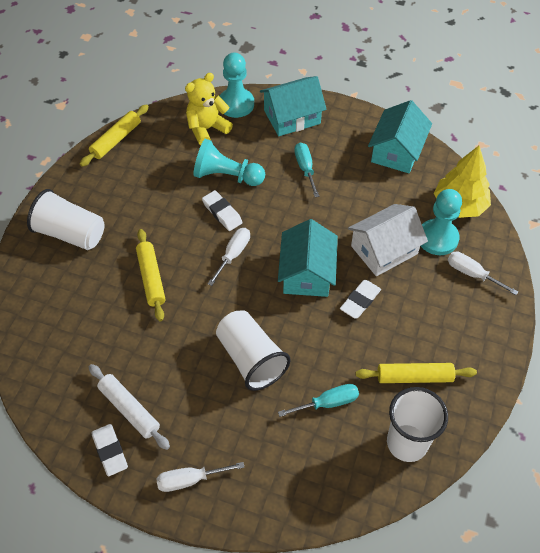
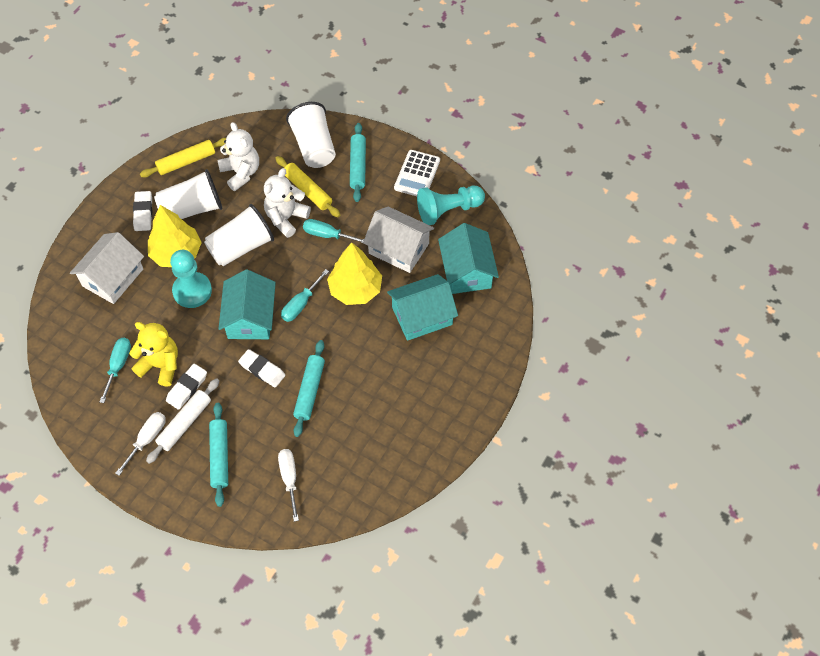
turquoise pawn: 3 -> 2
turquoise rolling pin: 0 -> 3
turquoise screwdriver: 2 -> 3
white calculator: 0 -> 1
white house: 1 -> 2
white screwdriver: 3 -> 2
white teddy bear: 0 -> 2
yellow rolling pin: 3 -> 2
yellow tree: 1 -> 2

